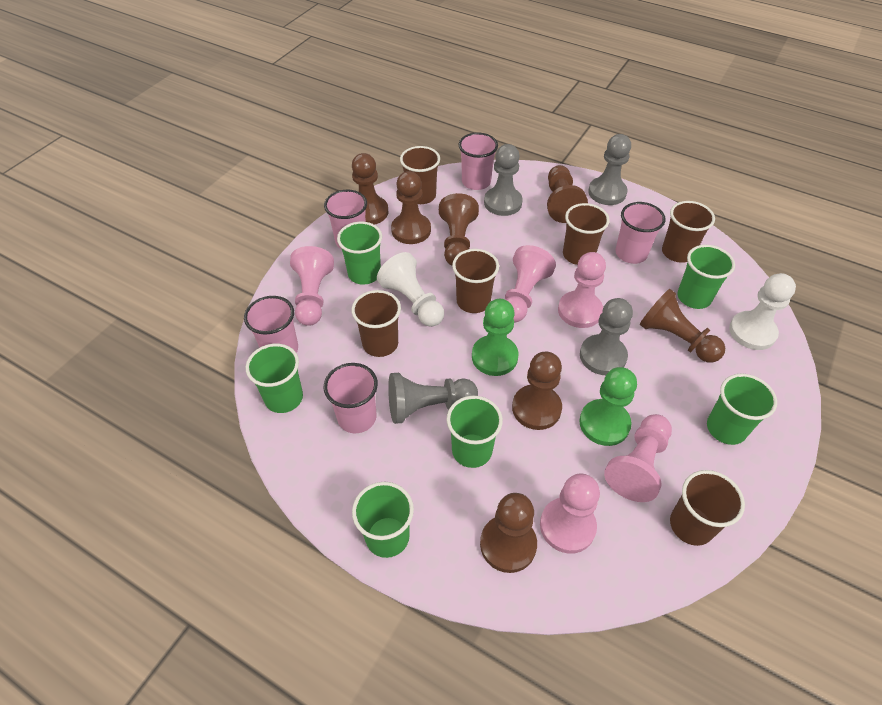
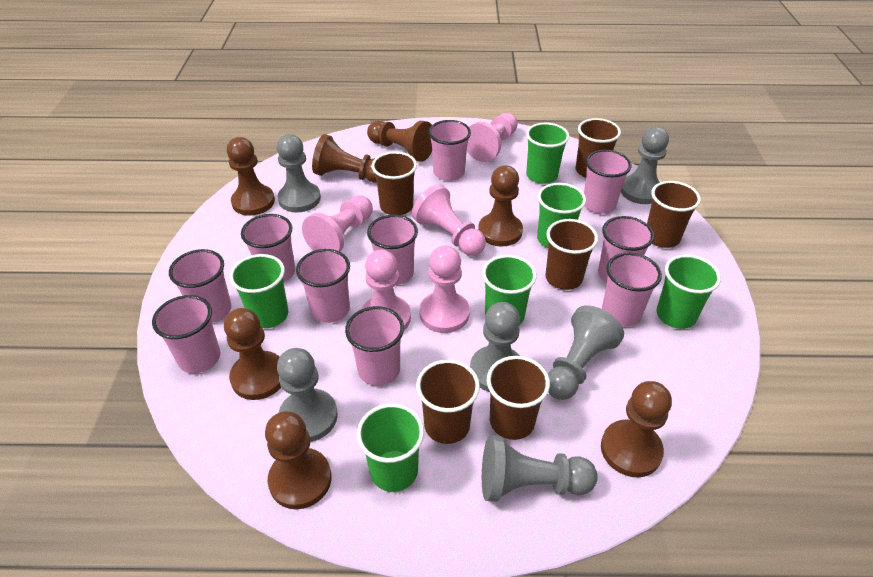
green pawn: 2 -> 0
grey pawn: 4 -> 6
pink cup: 5 -> 10
white pawn: 2 -> 0

